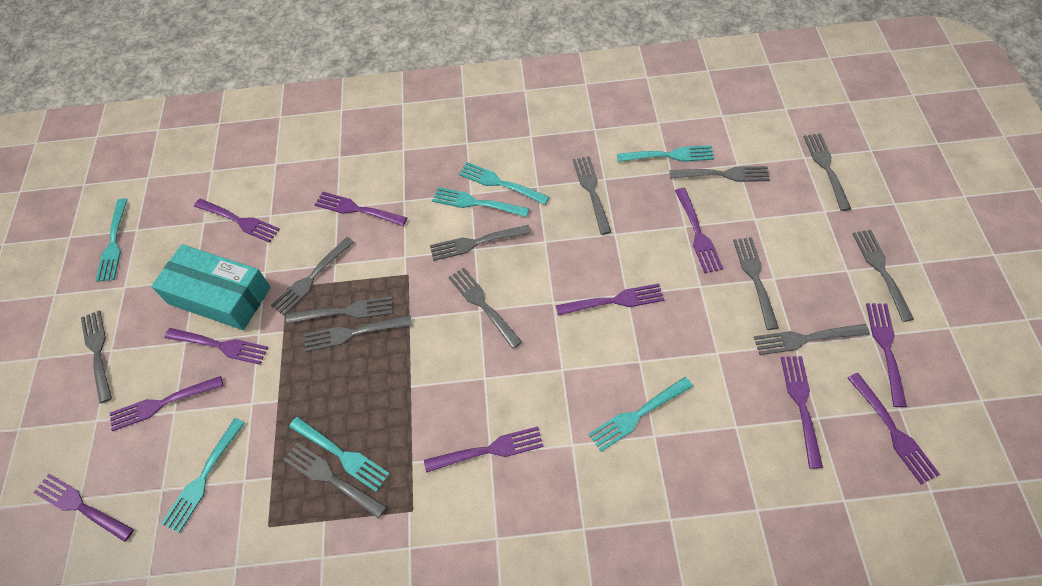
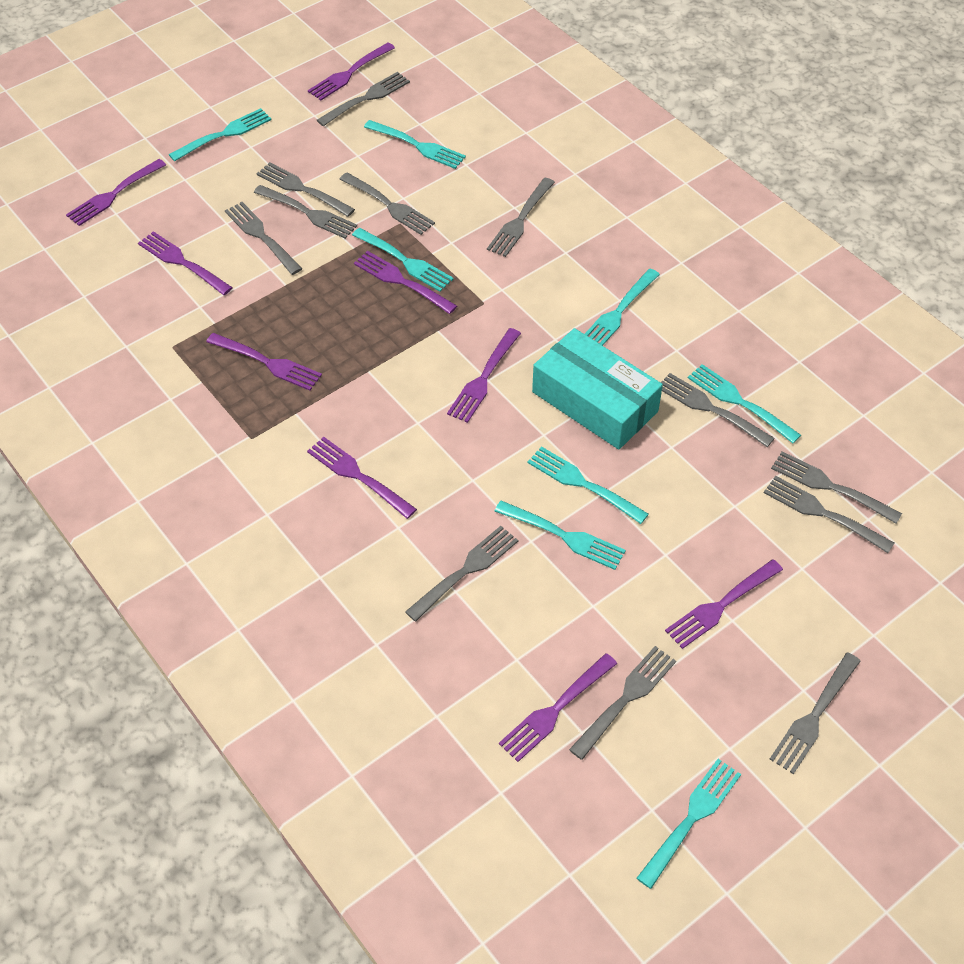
grey fork: 13 -> 12
purple fork: 11 -> 9
turquoise fork: 7 -> 8

